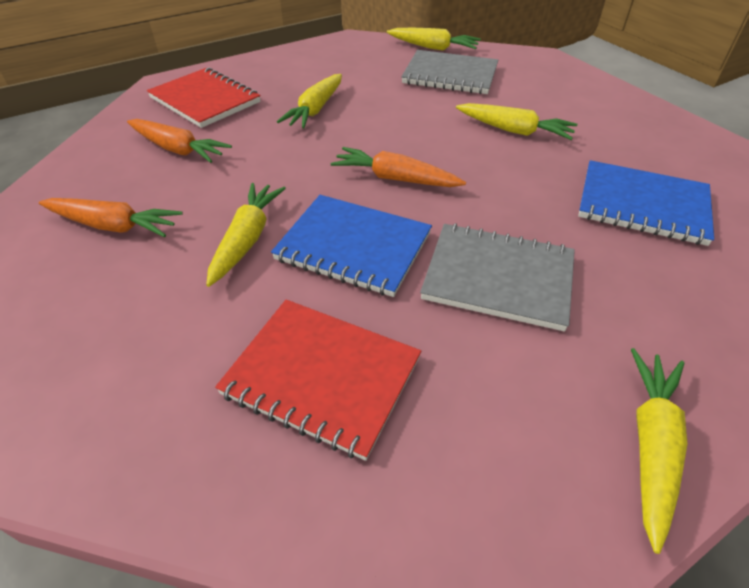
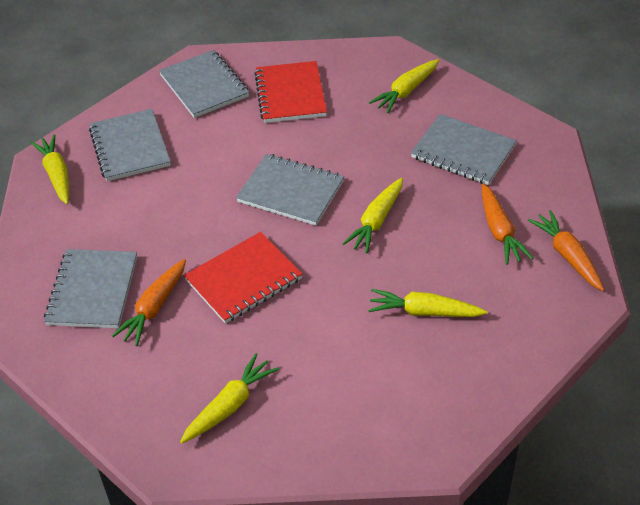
blue notebook: 2 -> 0
grey notebook: 2 -> 5

